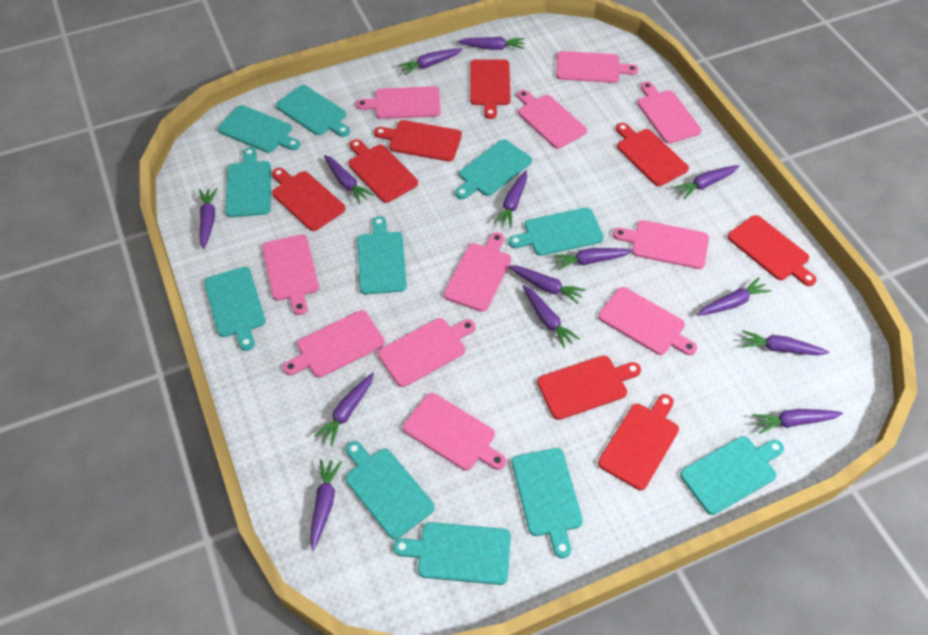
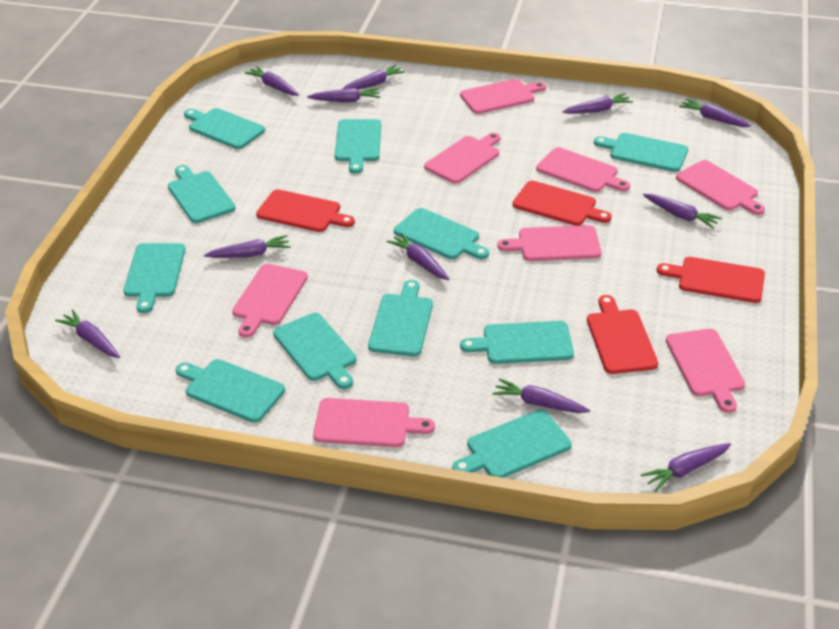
pink cutting board: 11 -> 8
purple carrot: 14 -> 11
red cutting board: 8 -> 4

